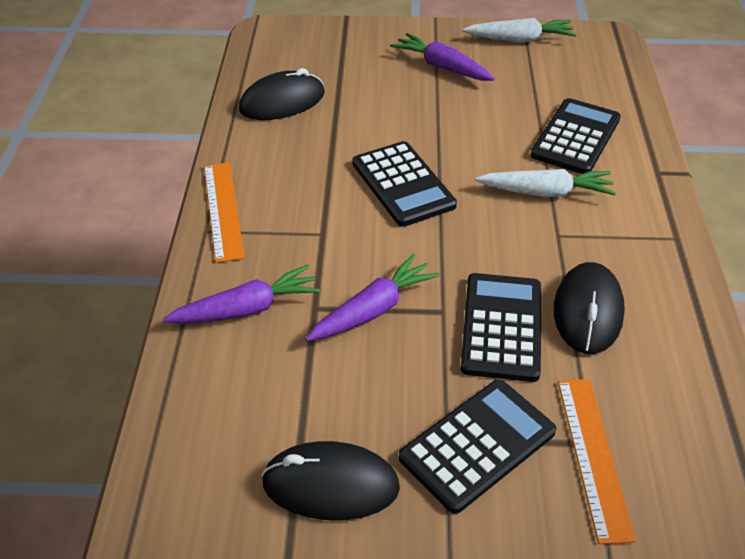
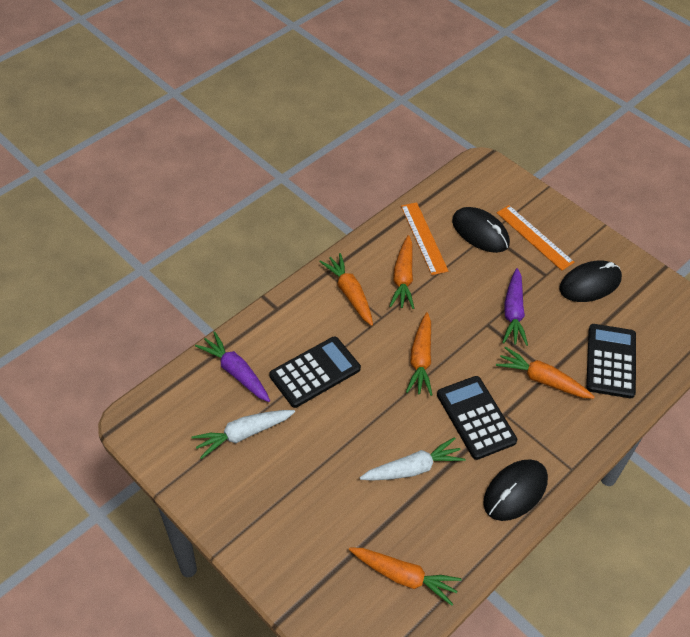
black calculator: 4 -> 3
orange carrot: 0 -> 5
purple carrot: 3 -> 2

